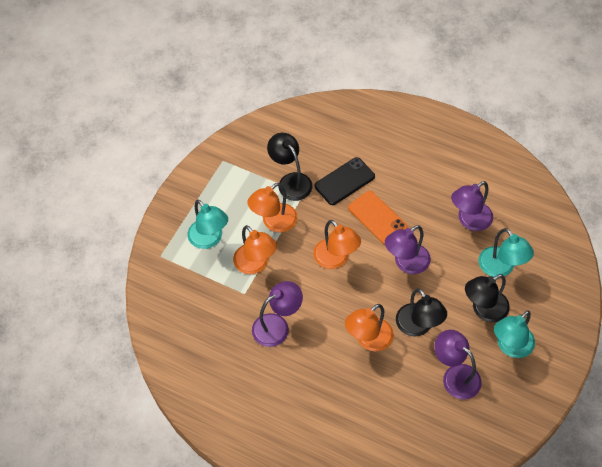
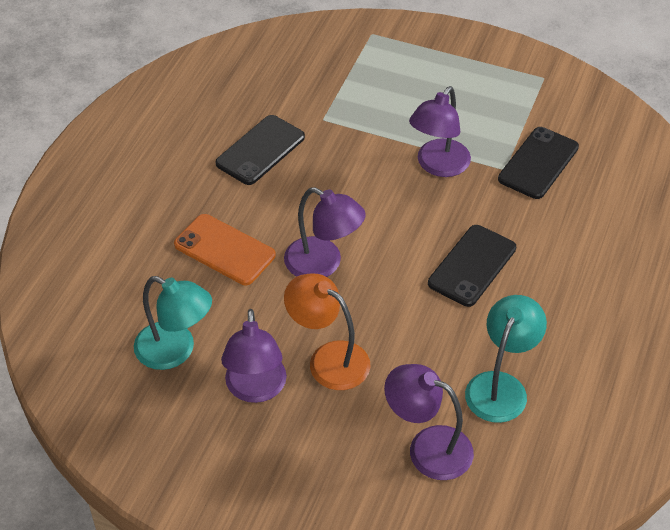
black lamp: 3 -> 0
black phone: 1 -> 3
orange lamp: 4 -> 1
turquoise lamp: 3 -> 2

